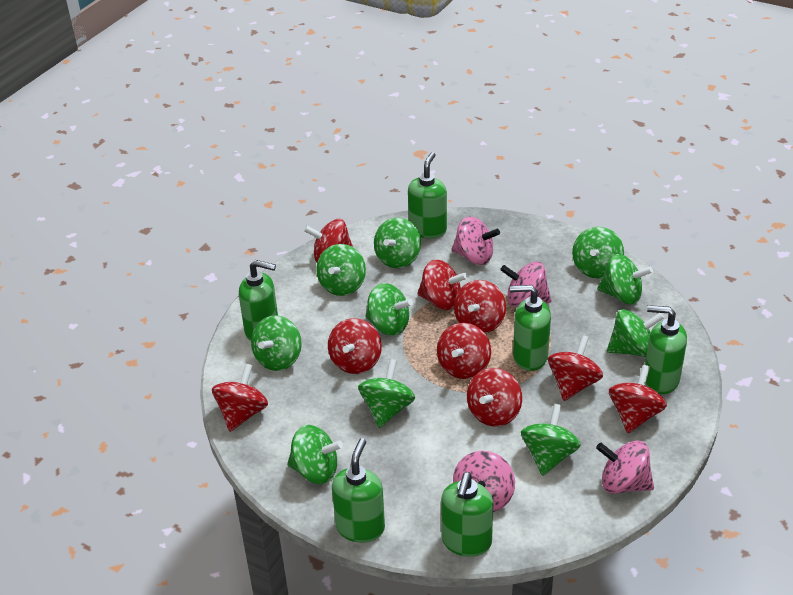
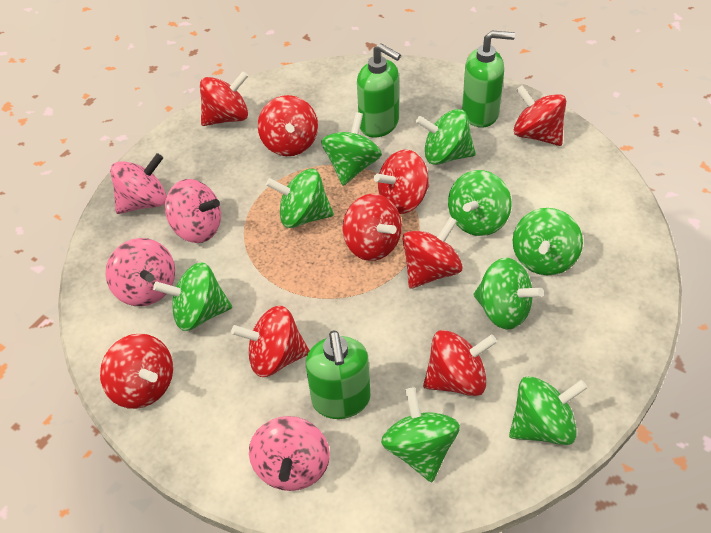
green soap dispenser: 6 -> 3
green spinning top: 10 -> 9

